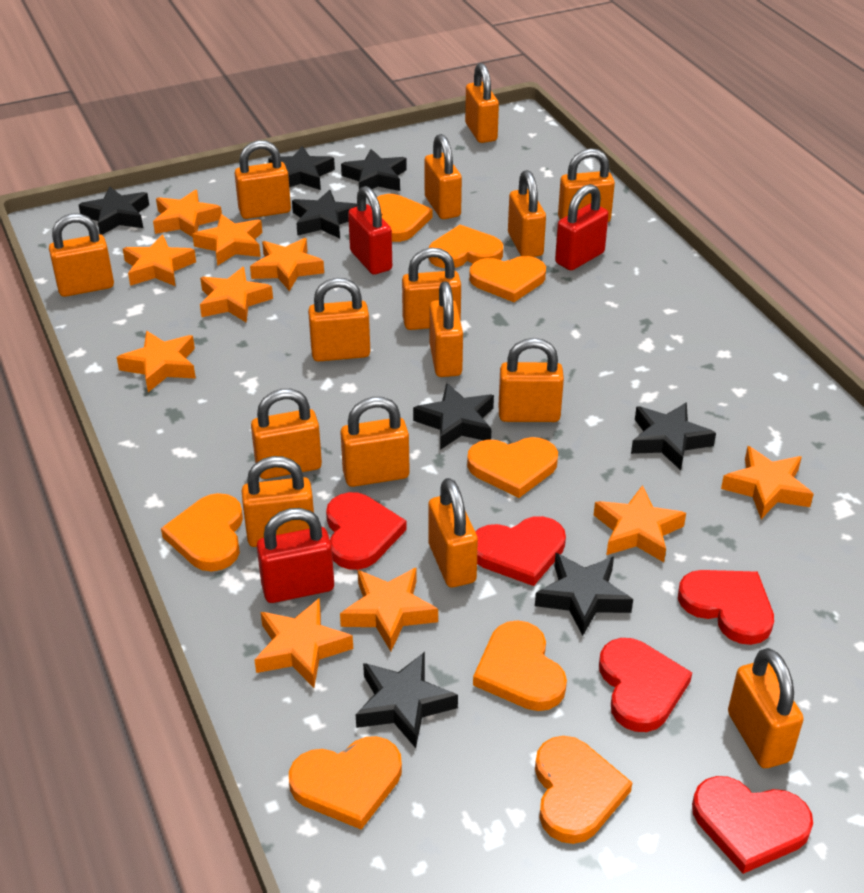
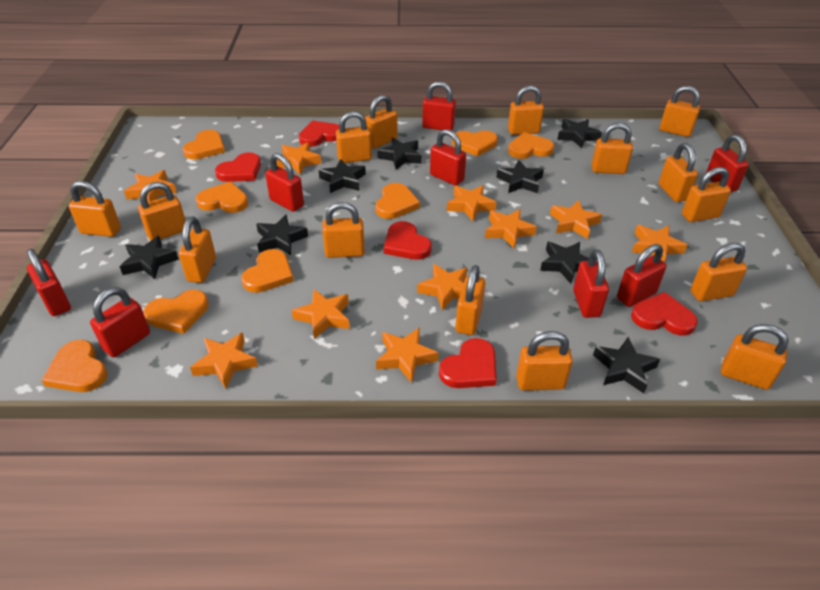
red padlock: 3 -> 8

